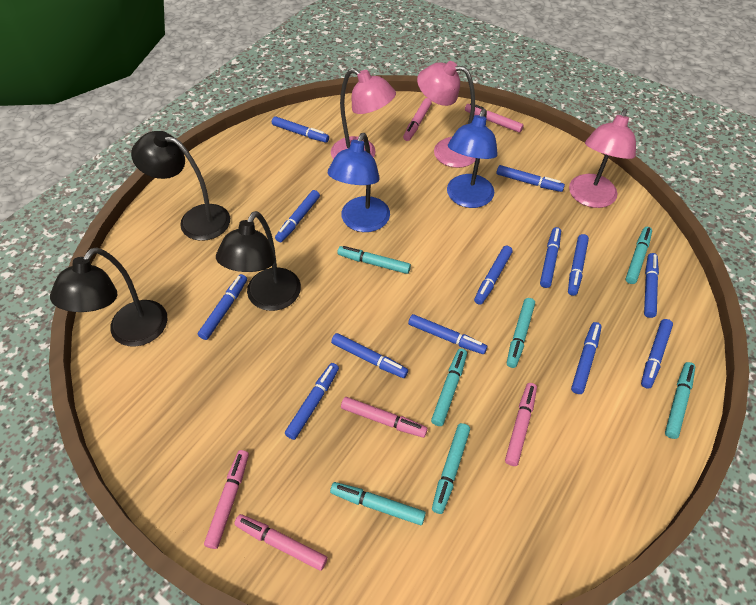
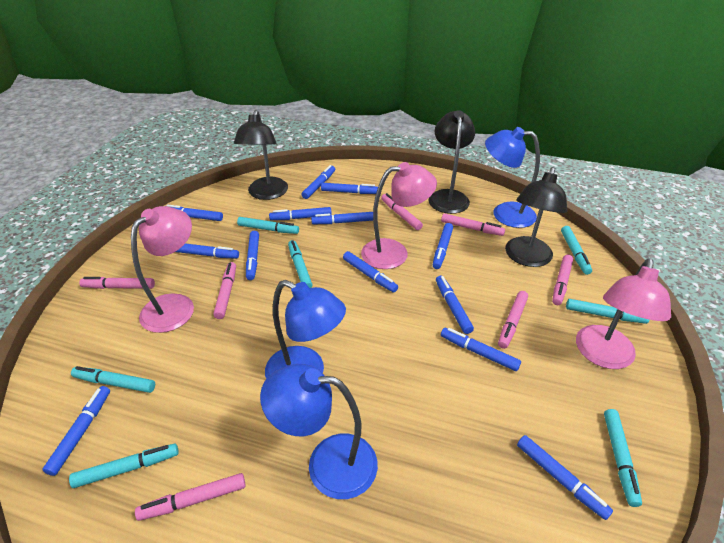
blue lamp: 2 -> 3
pink marker: 6 -> 7

